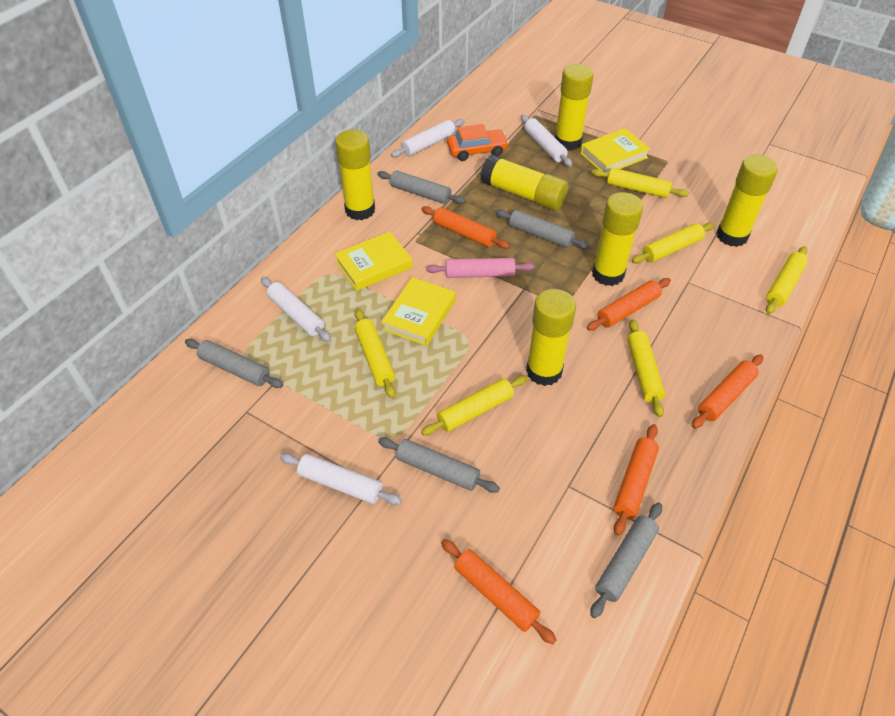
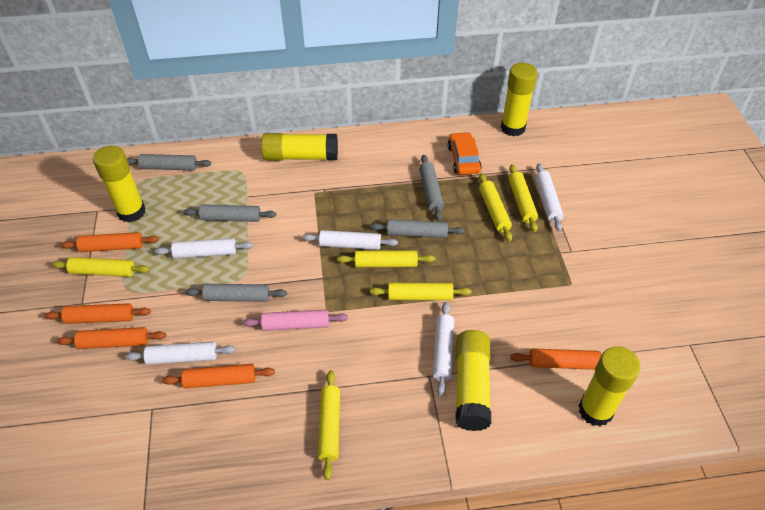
white rolling pin: 4 -> 5
yellow book: 3 -> 0
yellow glue stick: 6 -> 5

